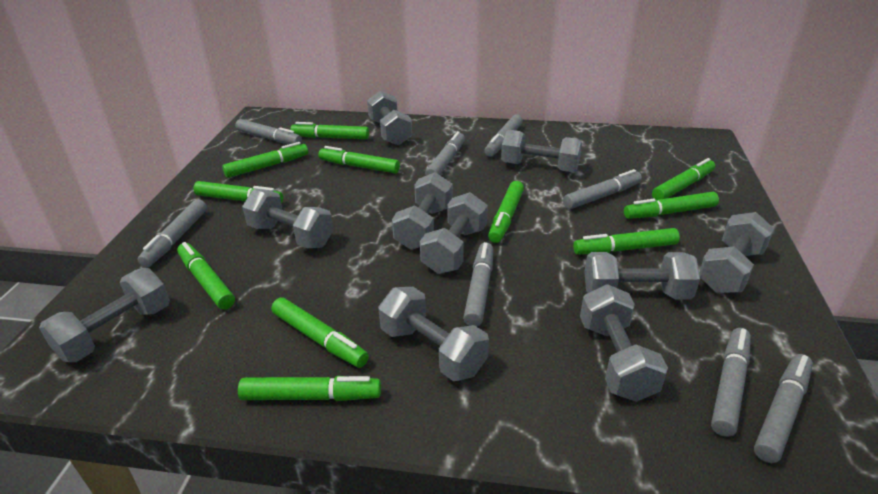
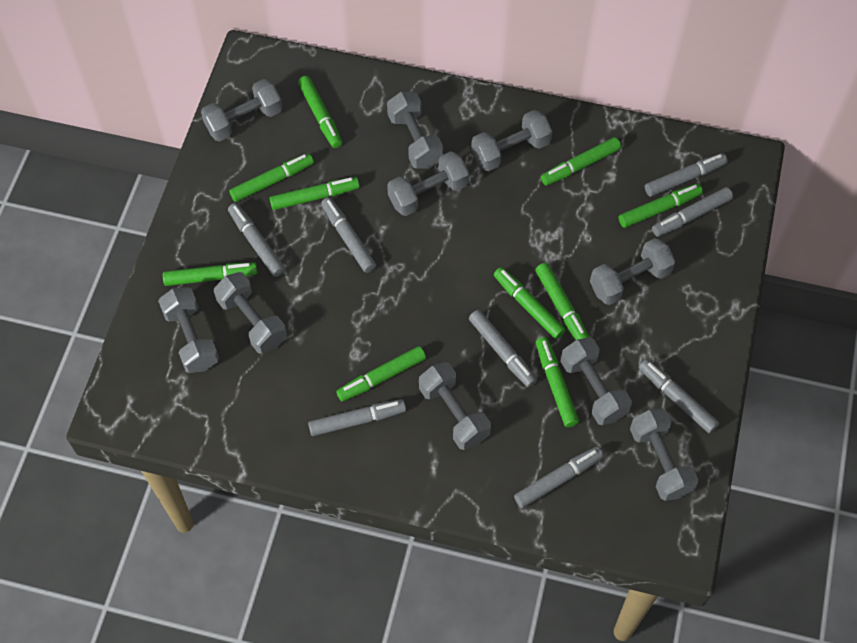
green marker: 11 -> 10

